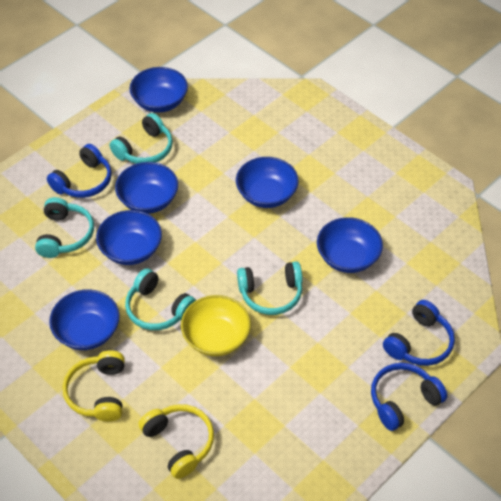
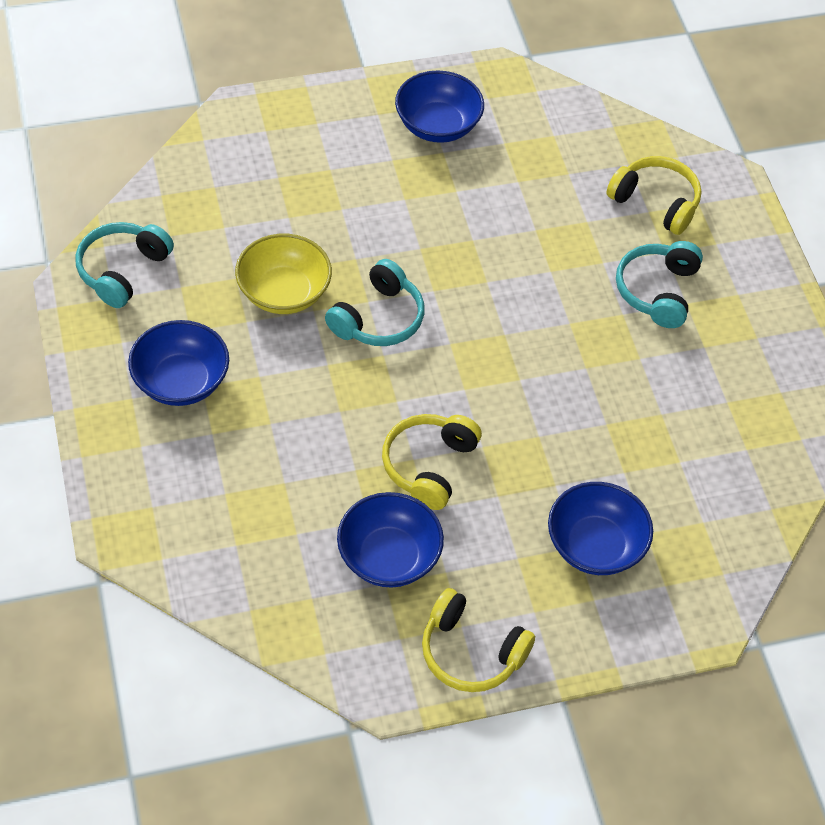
blue bowl: 6 -> 4
blue headphones: 3 -> 0
turquoise headphones: 4 -> 3
yellow headphones: 2 -> 3

